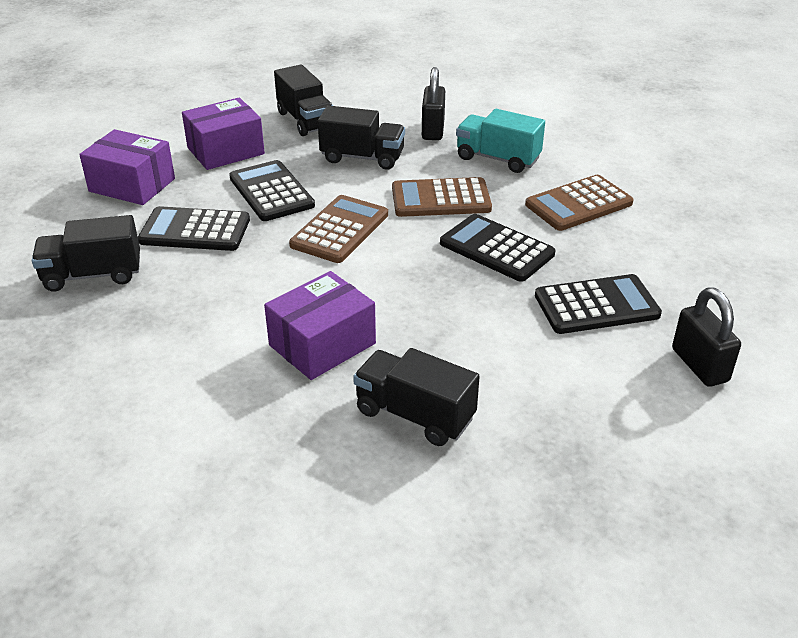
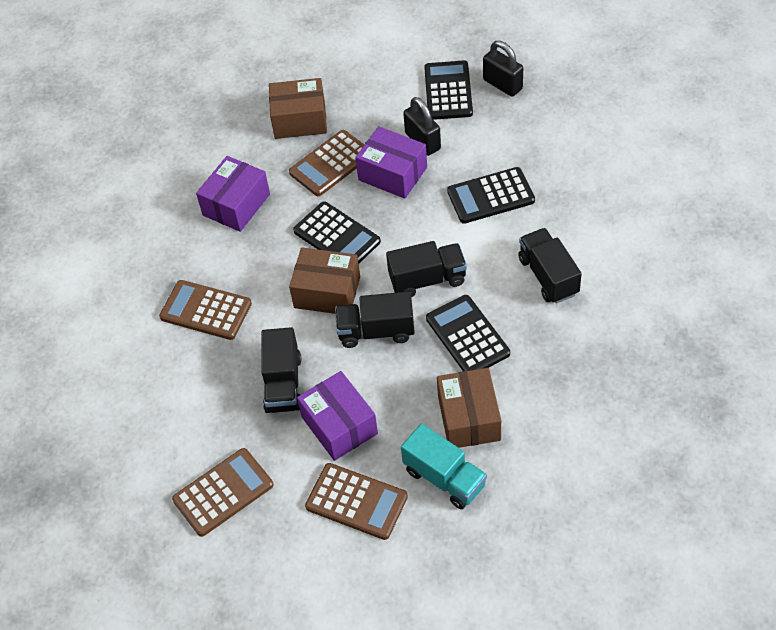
brown box: 0 -> 3
brown calculator: 3 -> 4

